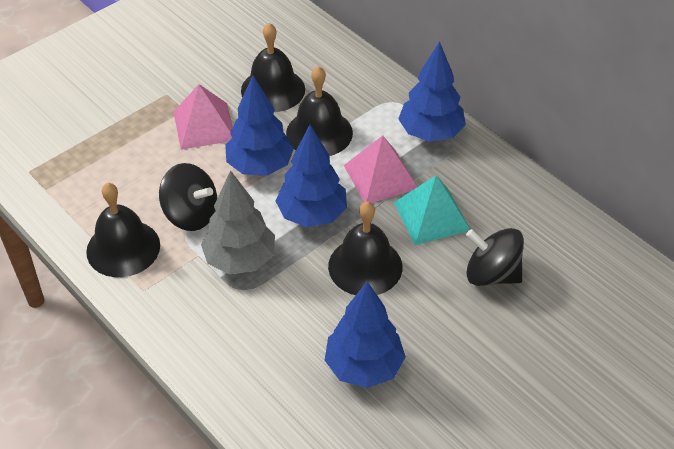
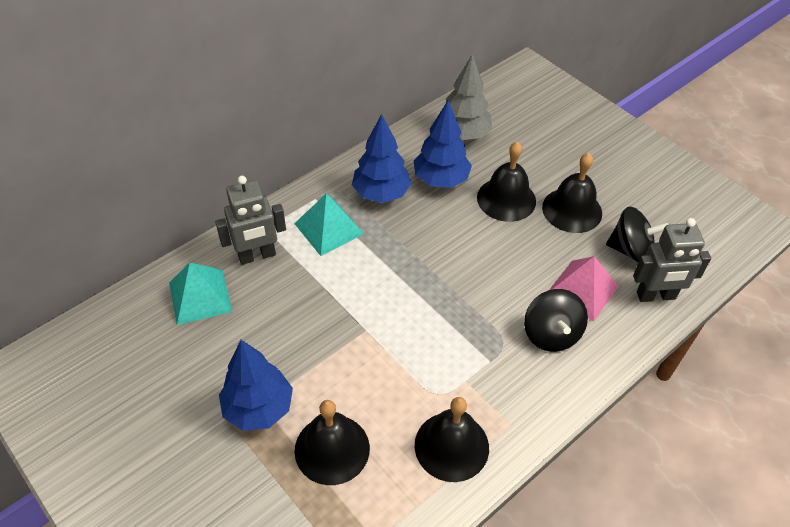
blue tree: 4 -> 3
grey robot: 0 -> 2
pink pyramid: 2 -> 1
turquoise pyramid: 1 -> 2

